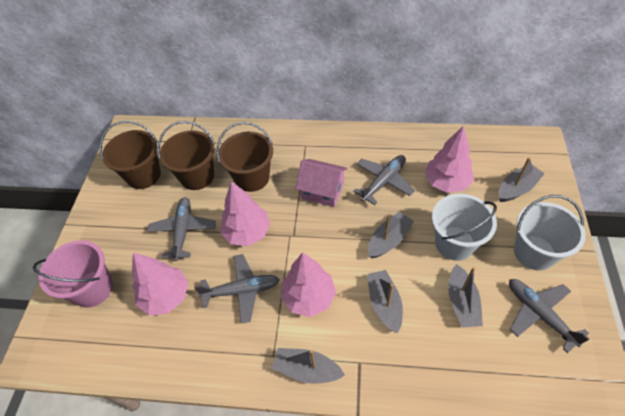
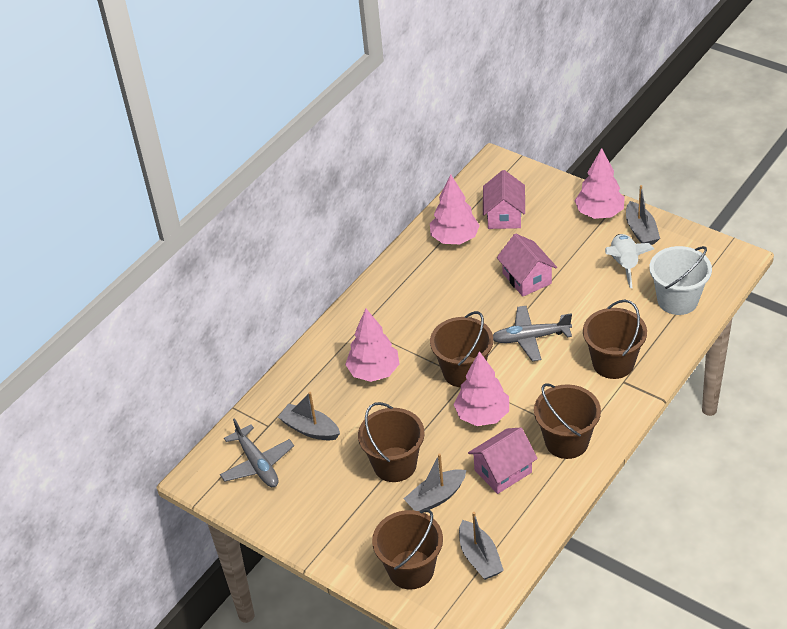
brown bucket: 3 -> 5
grey boat: 5 -> 4
grey plane: 4 -> 2
pink bucket: 1 -> 0
pink house: 1 -> 3
white bucket: 2 -> 1
white rocket: 0 -> 1

